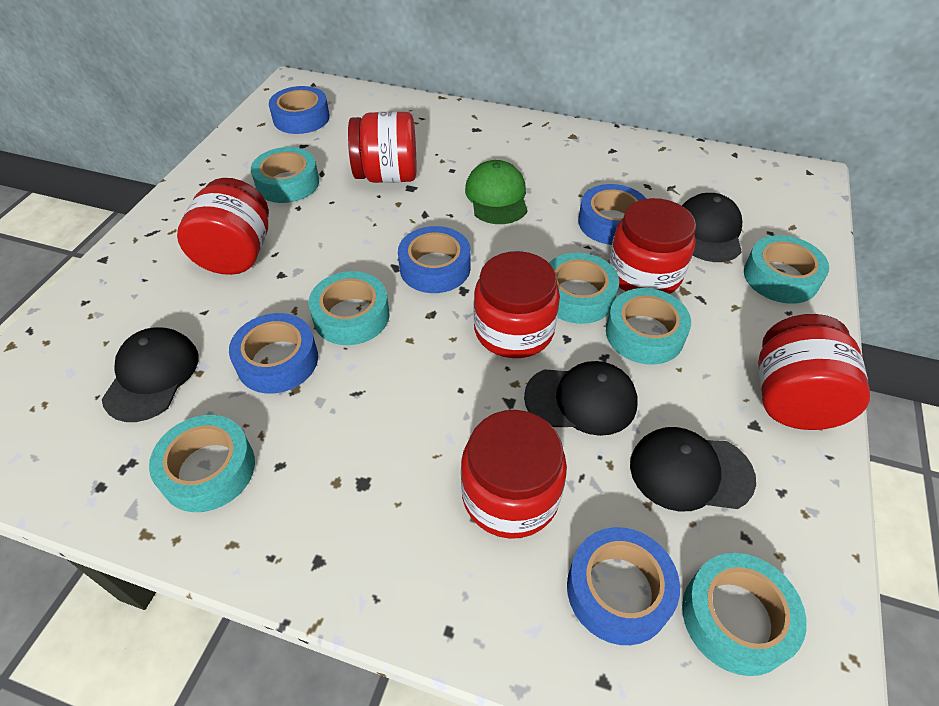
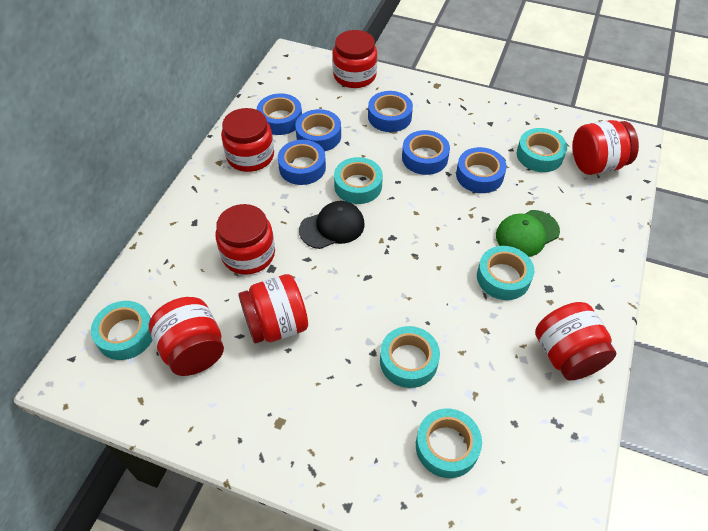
black cap: 4 -> 1
blue tape: 5 -> 6
red jar: 6 -> 7
turquoise tape: 7 -> 6

